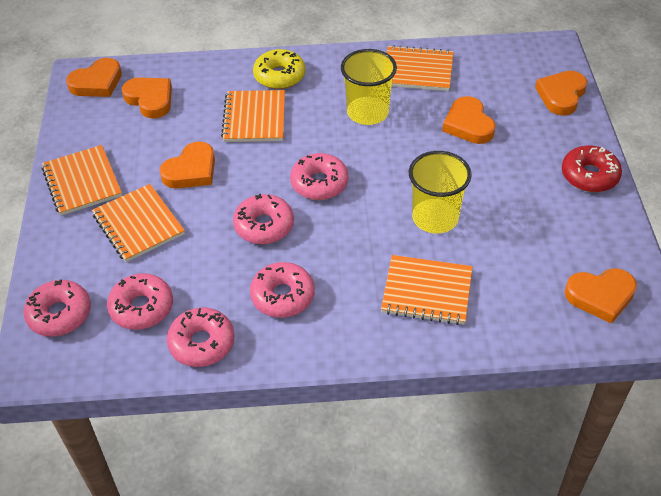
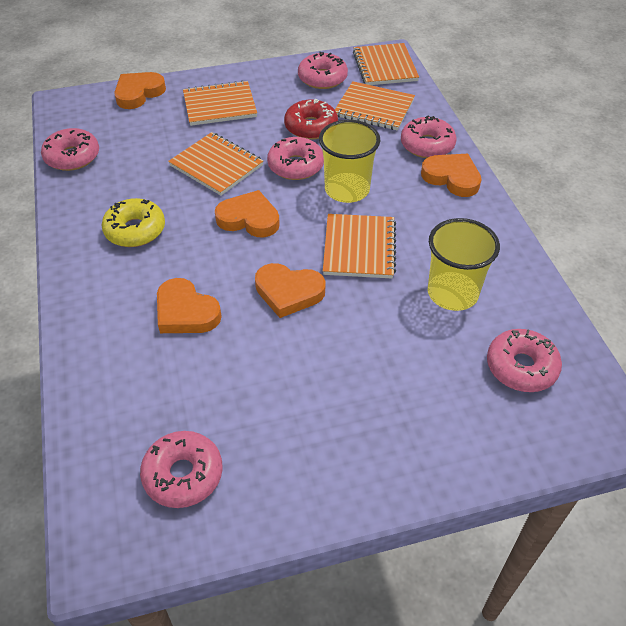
orange heart: 6 -> 5

